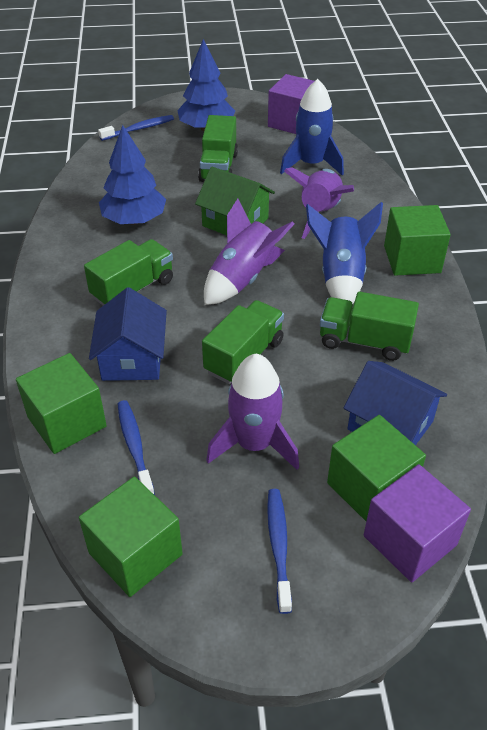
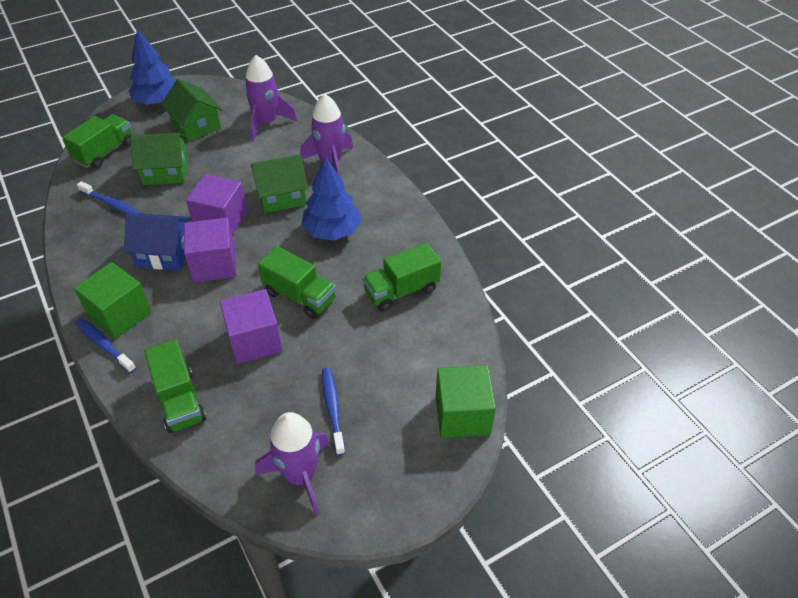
blue house: 2 -> 1
blue rocket: 2 -> 0
green cube: 4 -> 2
green house: 1 -> 3
purple cube: 2 -> 3

